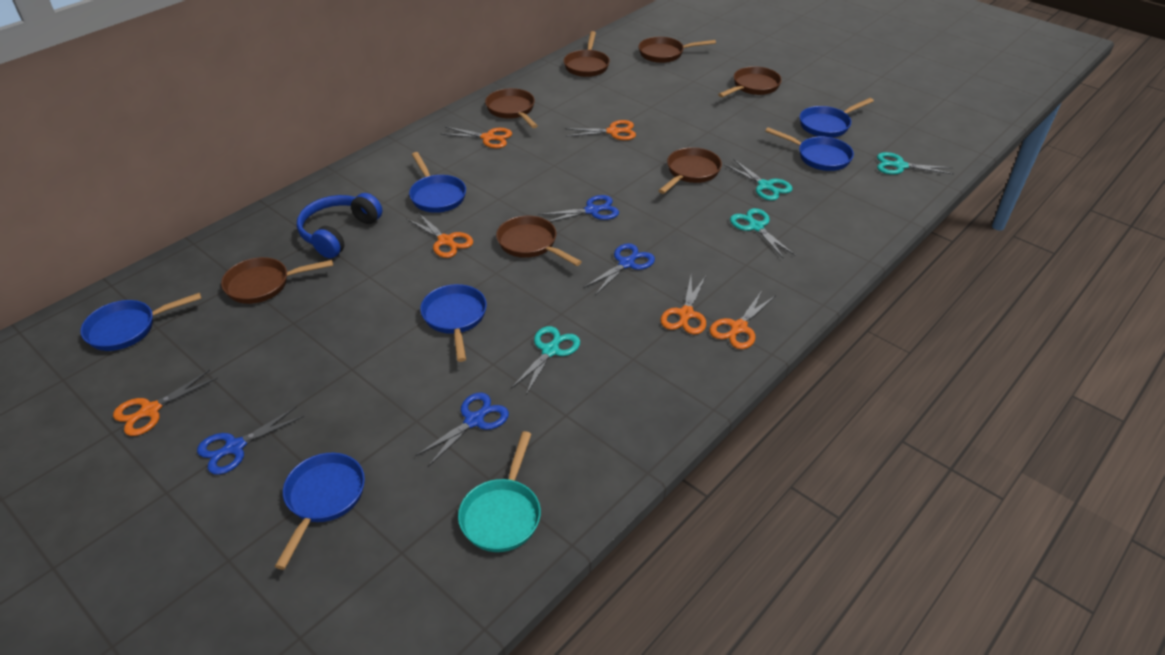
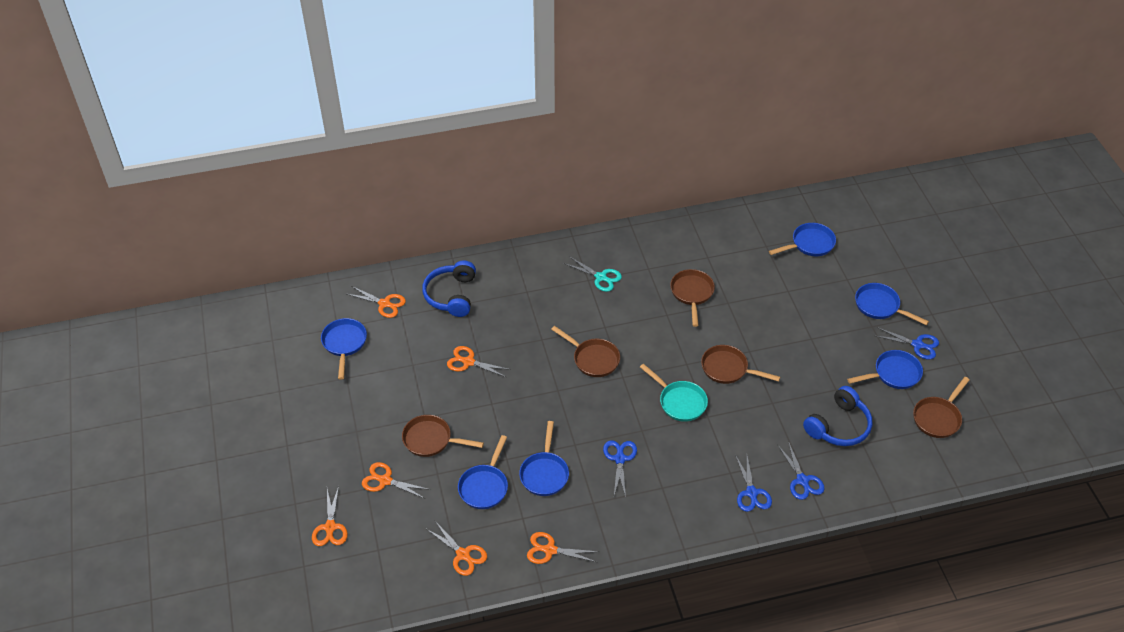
blue headphones: 1 -> 2
brown pan: 7 -> 5
turquoise scissors: 4 -> 1

